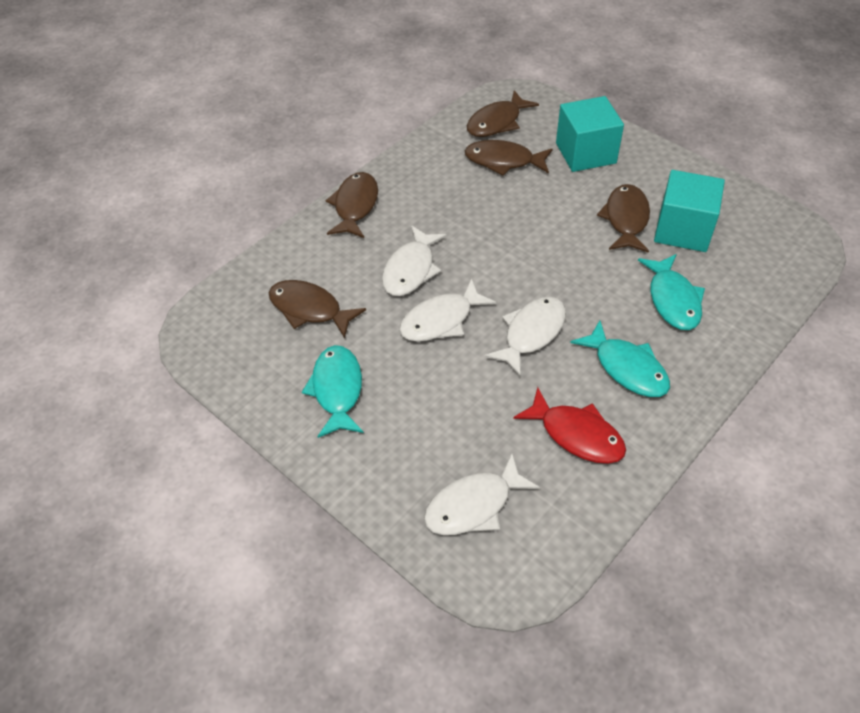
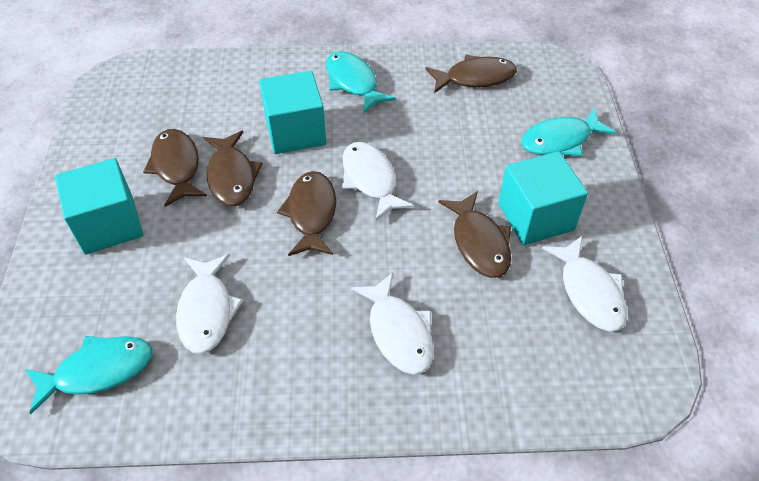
red fish: 1 -> 0
turquoise cube: 2 -> 3

